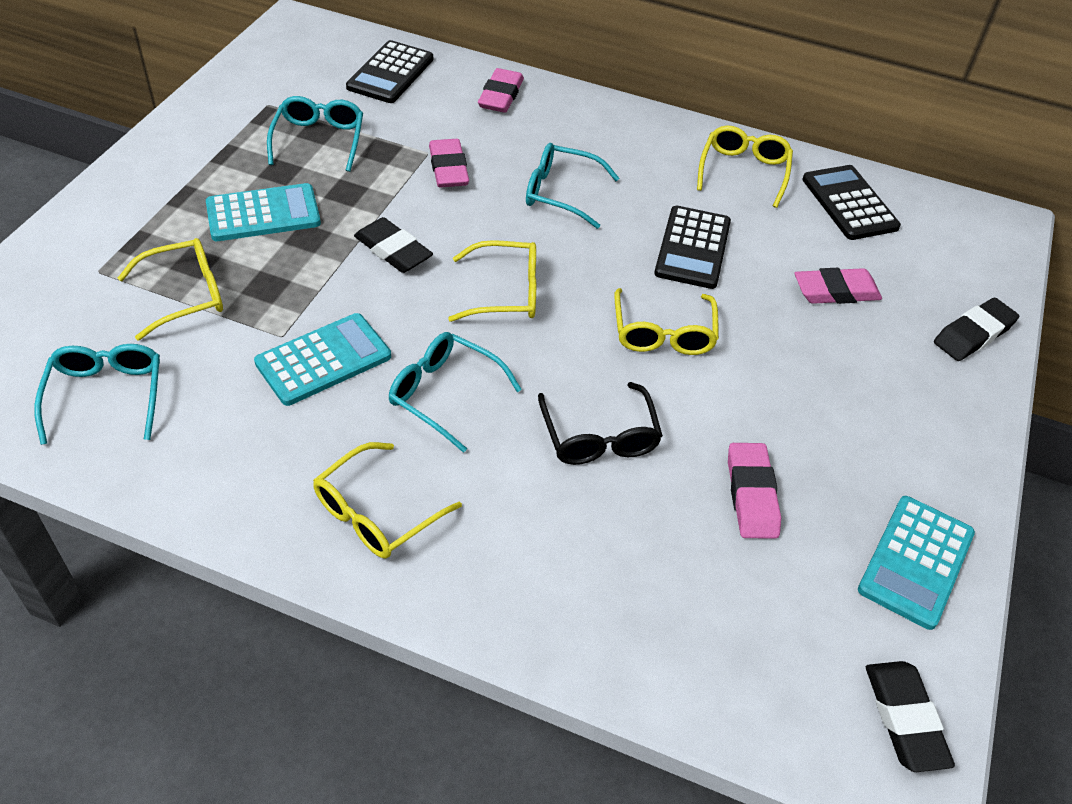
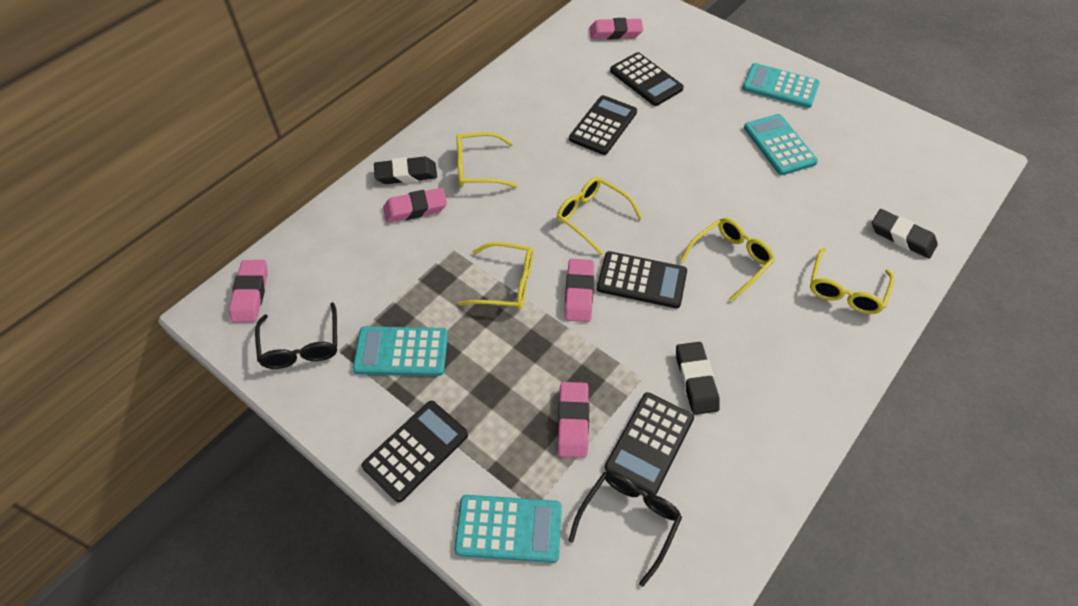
black calculator: 3 -> 5
black glasses: 1 -> 2
pink eraser: 4 -> 5
turquoise calculator: 3 -> 4
turquoise glasses: 4 -> 0

